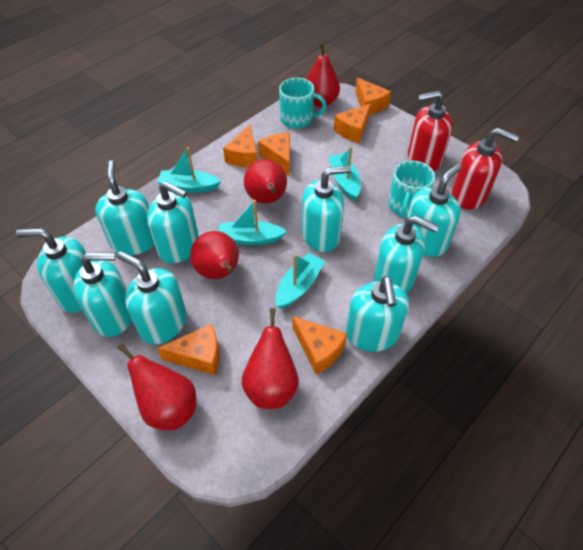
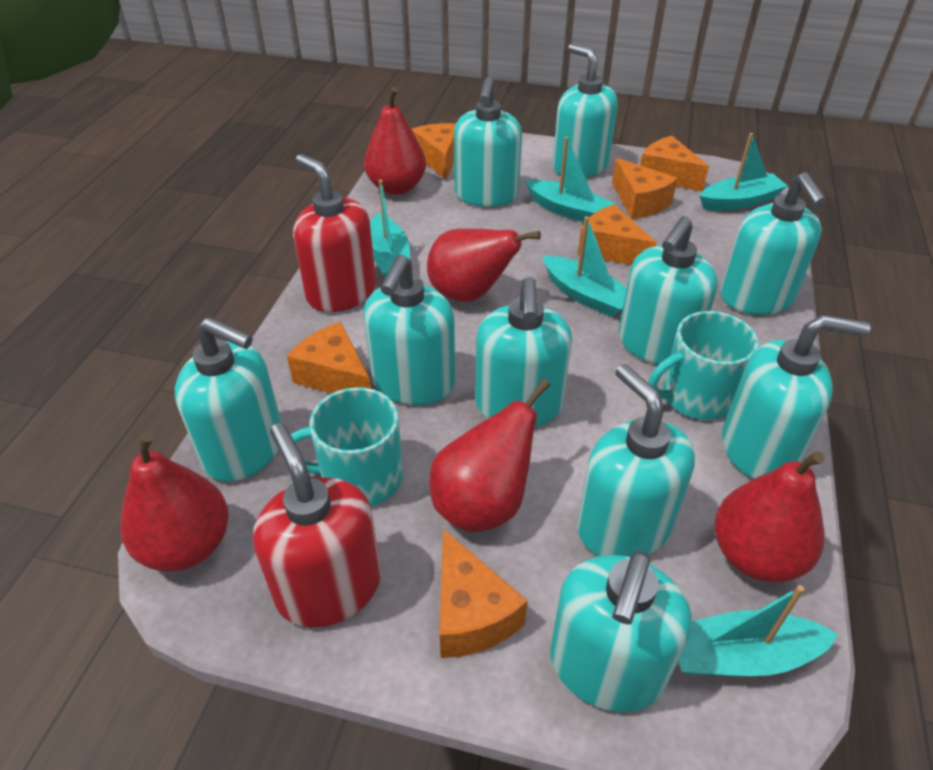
turquoise boat: 4 -> 5
turquoise soap dispenser: 9 -> 10

